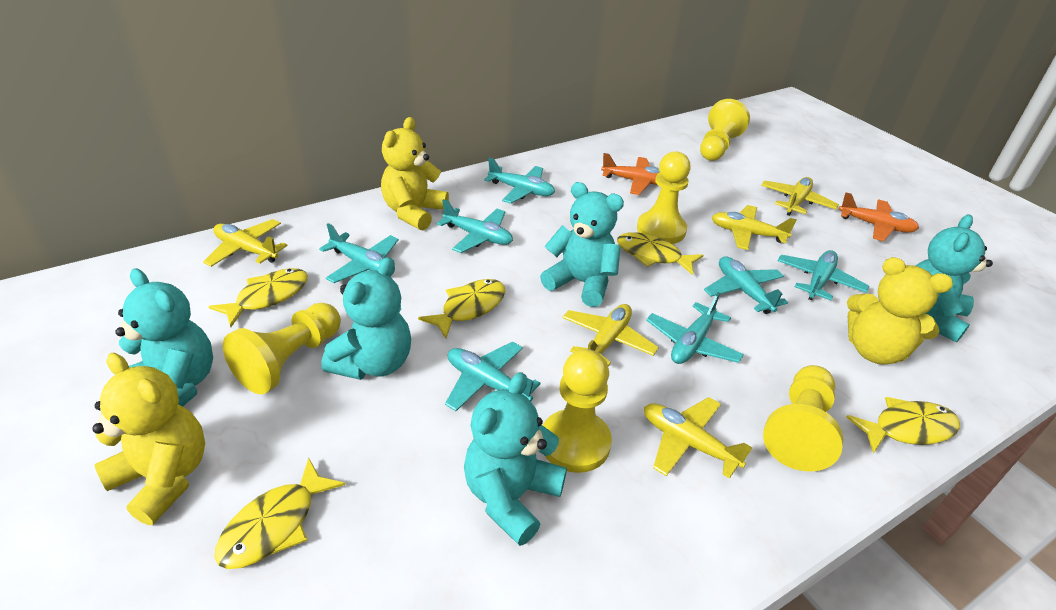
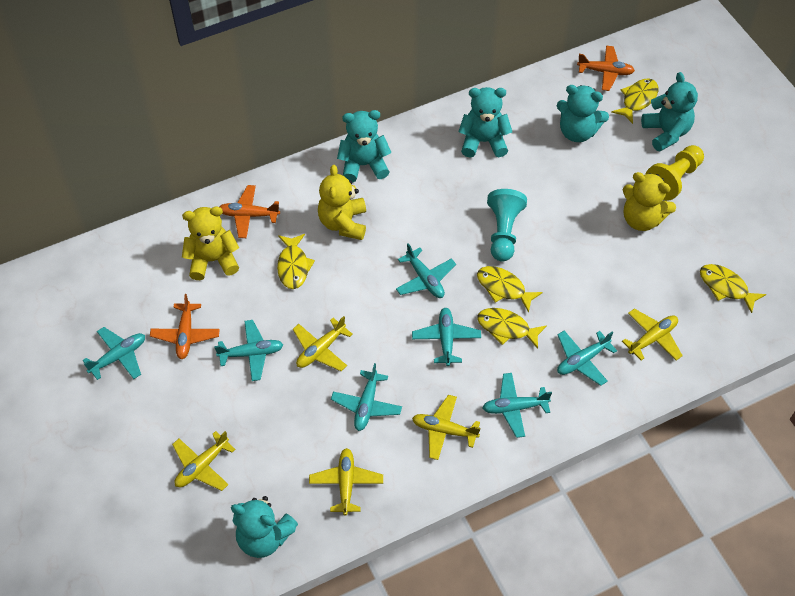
orange plane: 2 -> 3
turquoise pawn: 0 -> 1
yellow pawn: 5 -> 1

